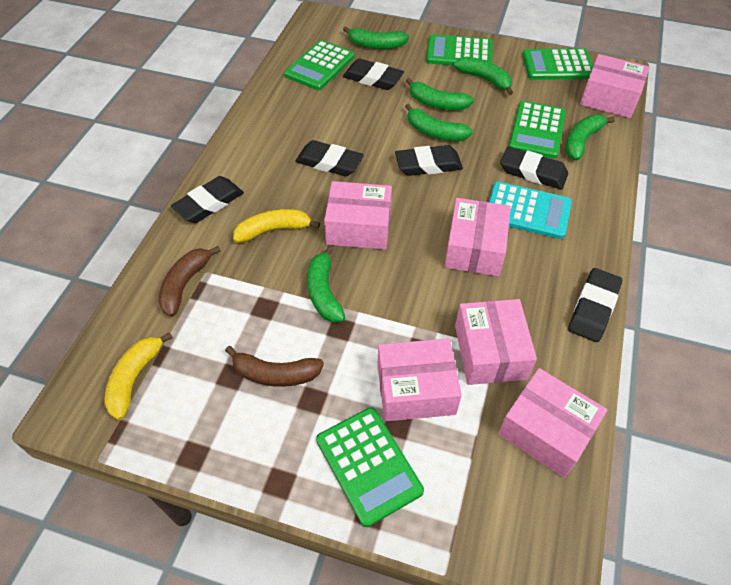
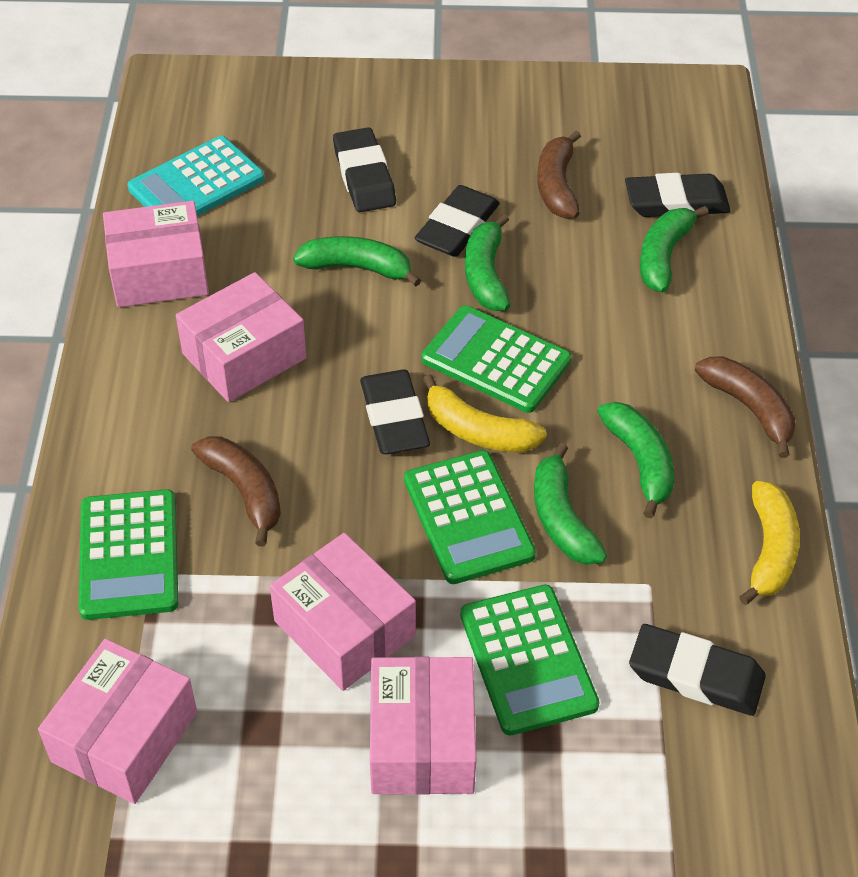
black eraser: 6 -> 5
brown banana: 2 -> 3
green banana: 6 -> 5
green calculator: 5 -> 4
pink box: 6 -> 5

